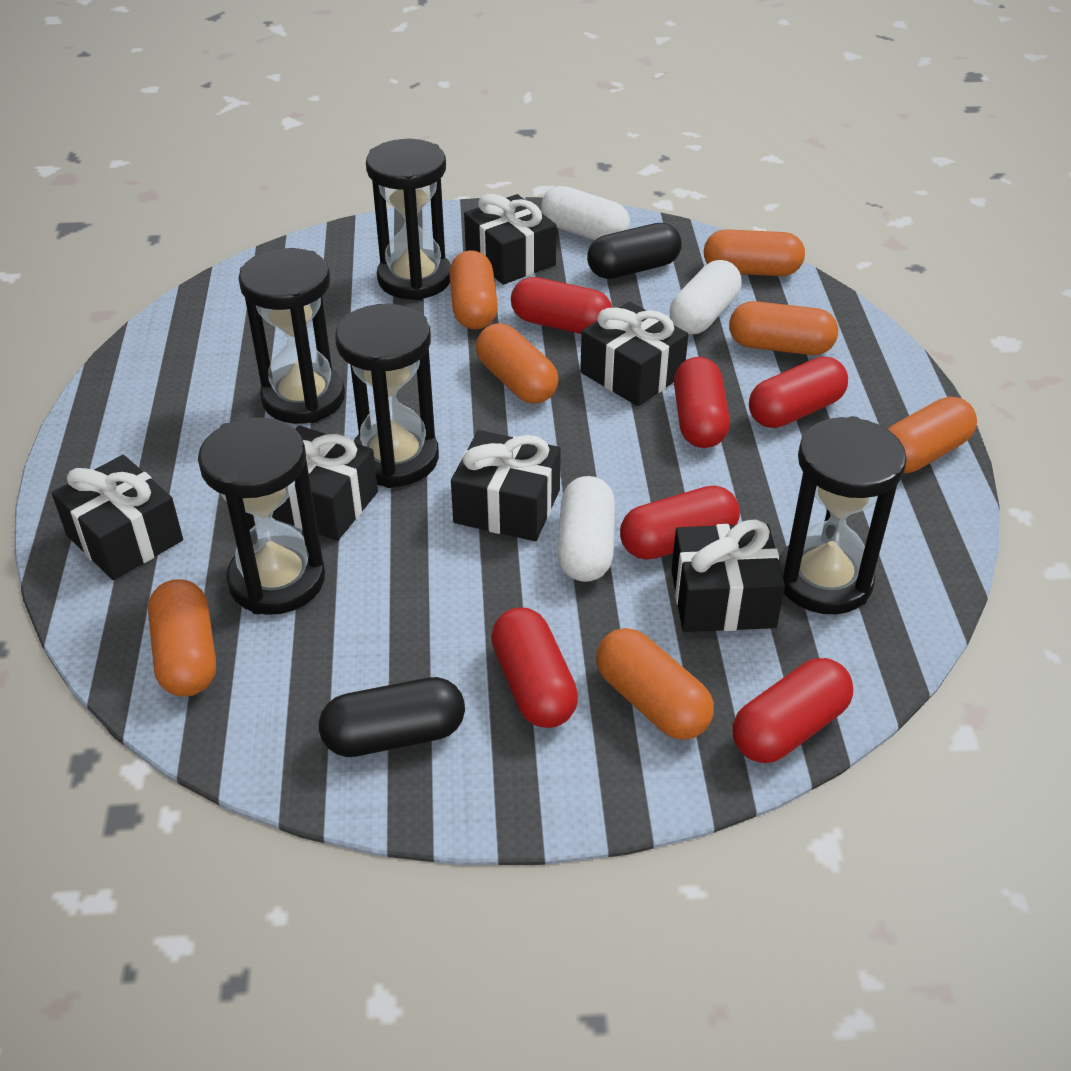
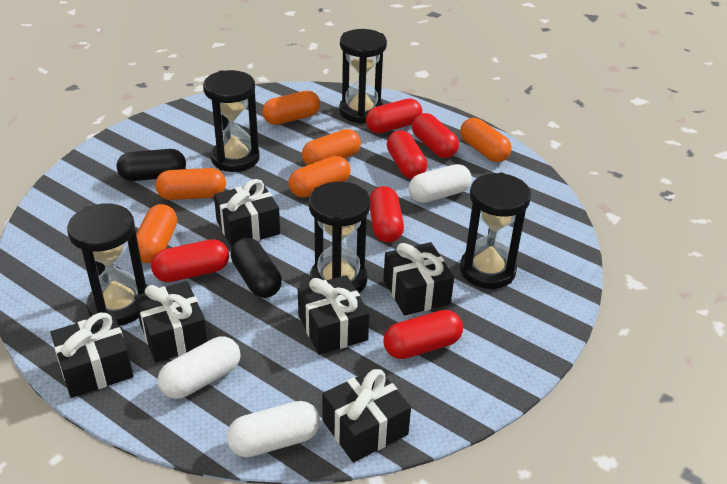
orange capsule: 7 -> 6

